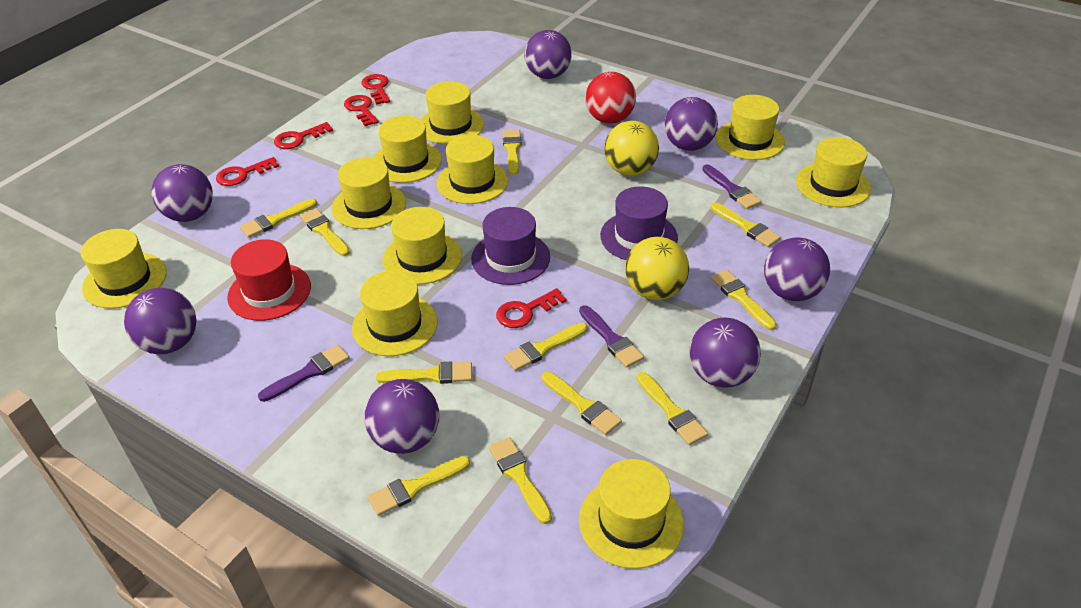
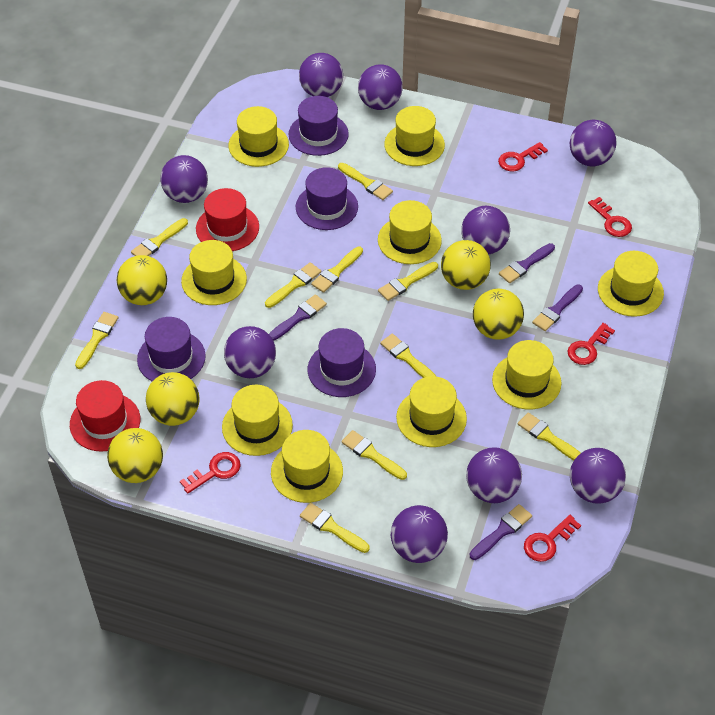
purple ball: 7 -> 9
purple brush: 3 -> 4
purple hat: 2 -> 4
red ball: 1 -> 0
red hat: 1 -> 2
yellow ball: 2 -> 5
yellow brush: 11 -> 10
yellow hat: 10 -> 9

